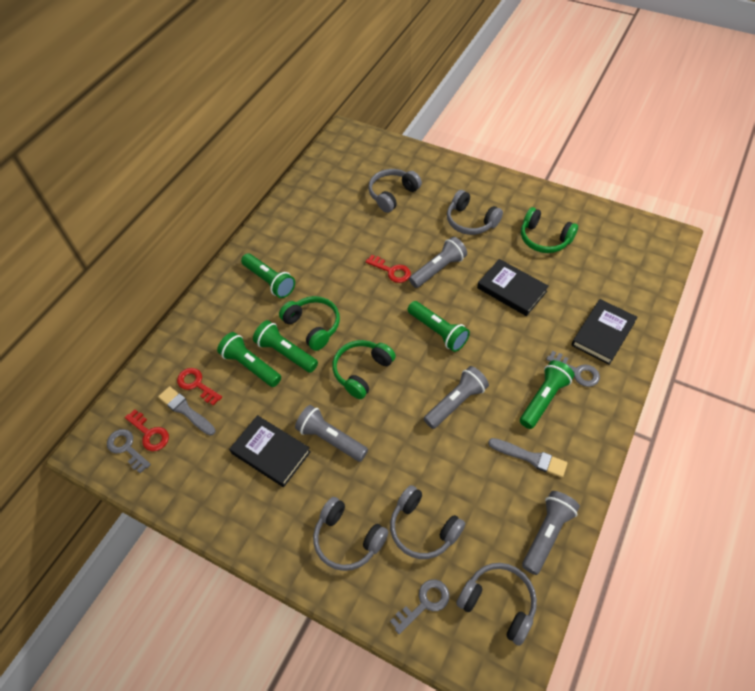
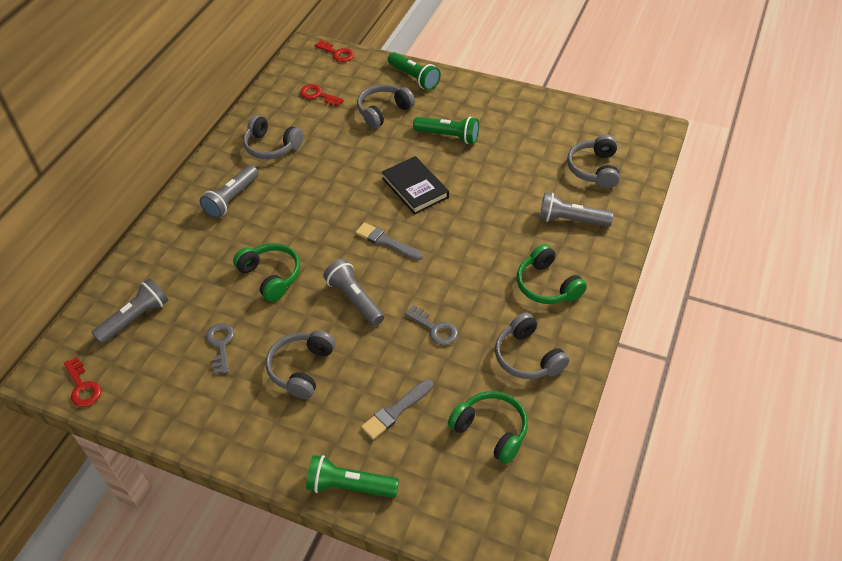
black book: 3 -> 1
green flashlight: 5 -> 3
grey key: 3 -> 2

